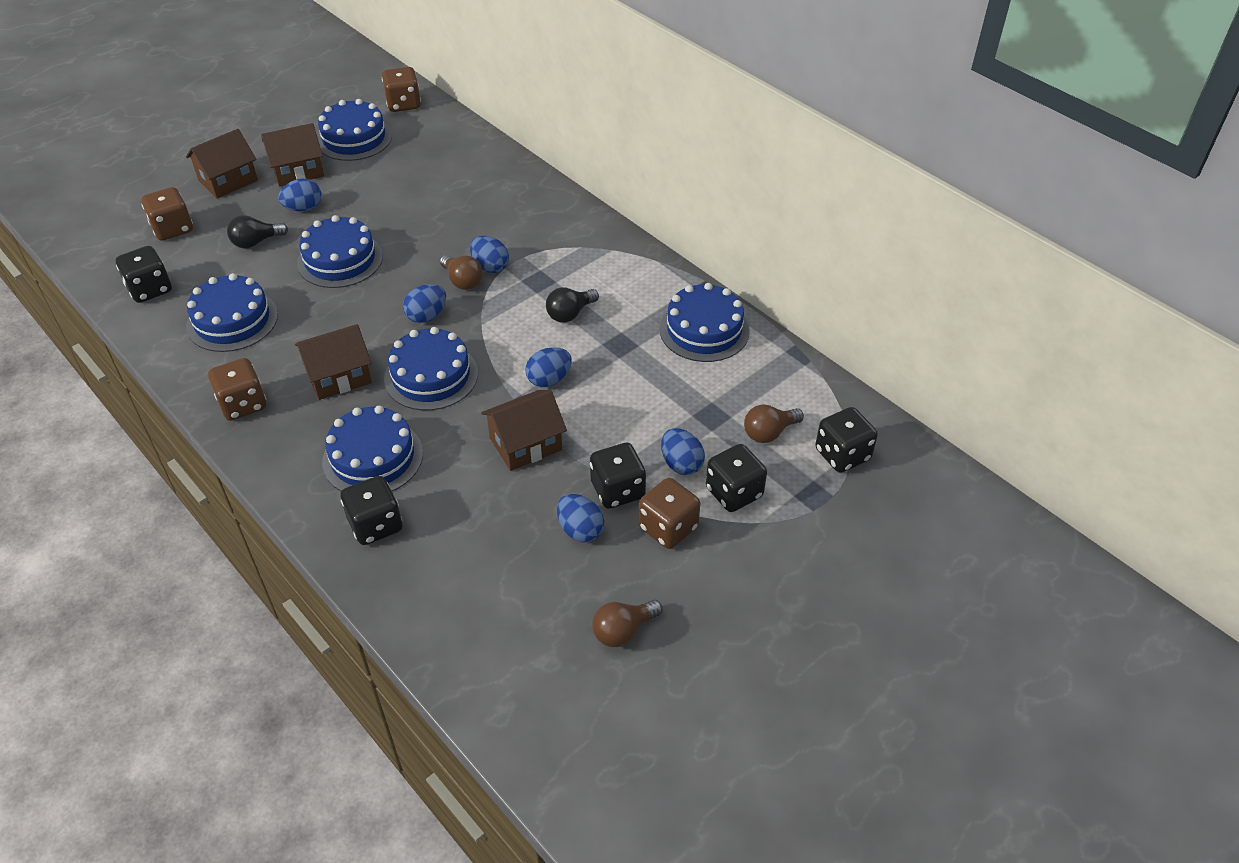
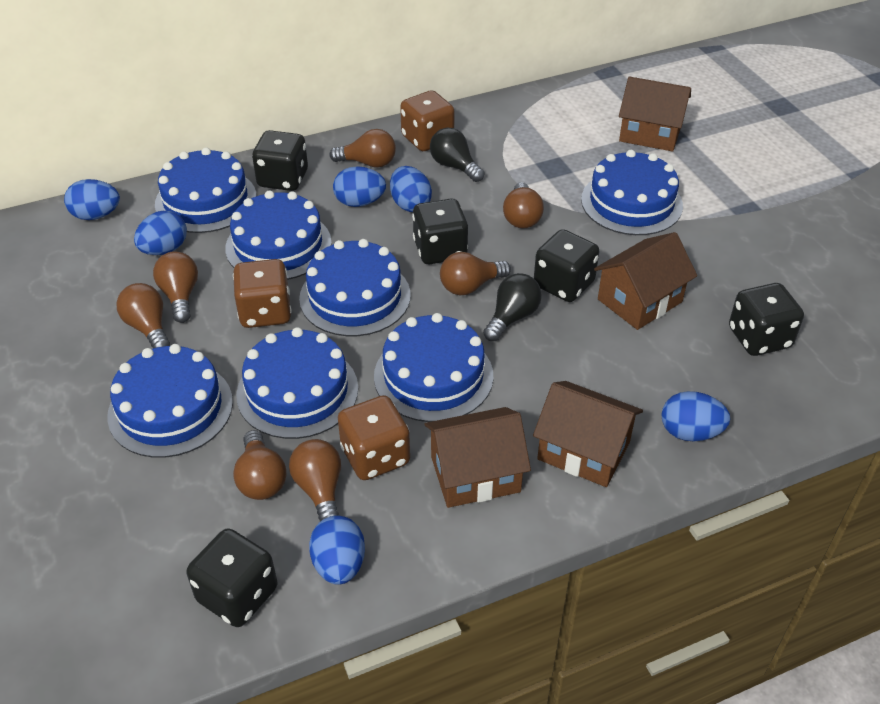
blue cake: 6 -> 7
brown dice: 4 -> 3
brown light bulb: 3 -> 7

